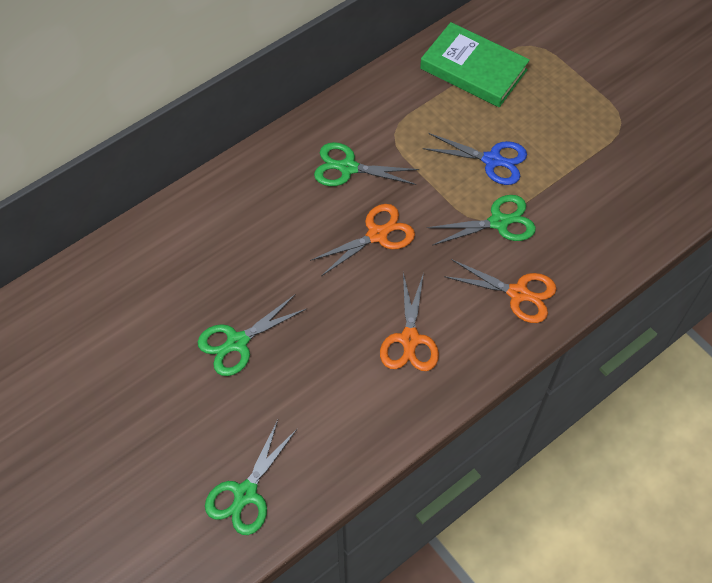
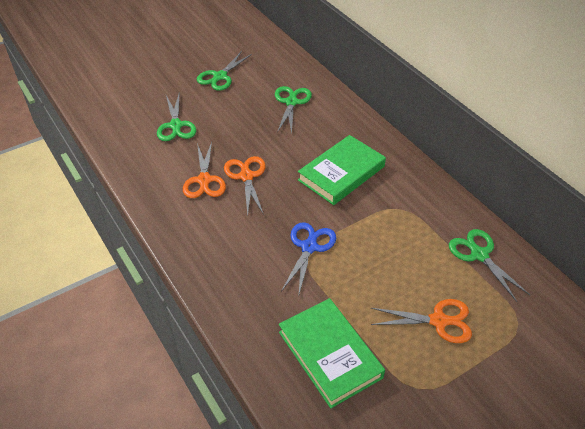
green book: 1 -> 2

